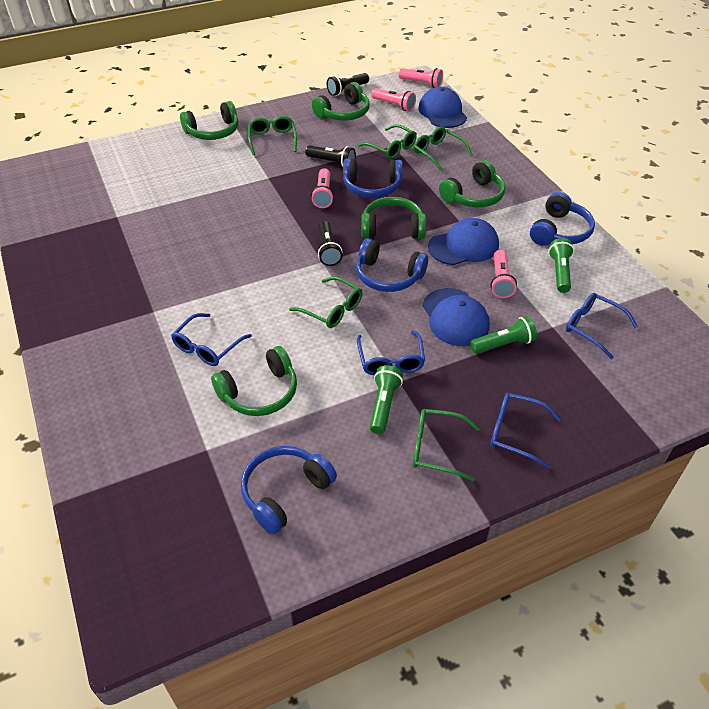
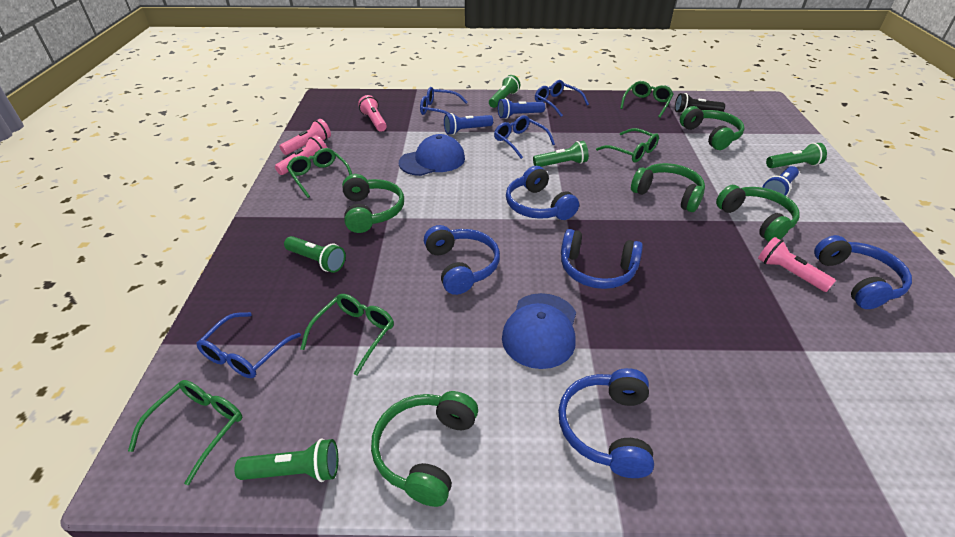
black flashlight: 3 -> 1
blue cap: 3 -> 2
blue flashlight: 0 -> 3
blue headphones: 4 -> 5
green flashlight: 3 -> 5

